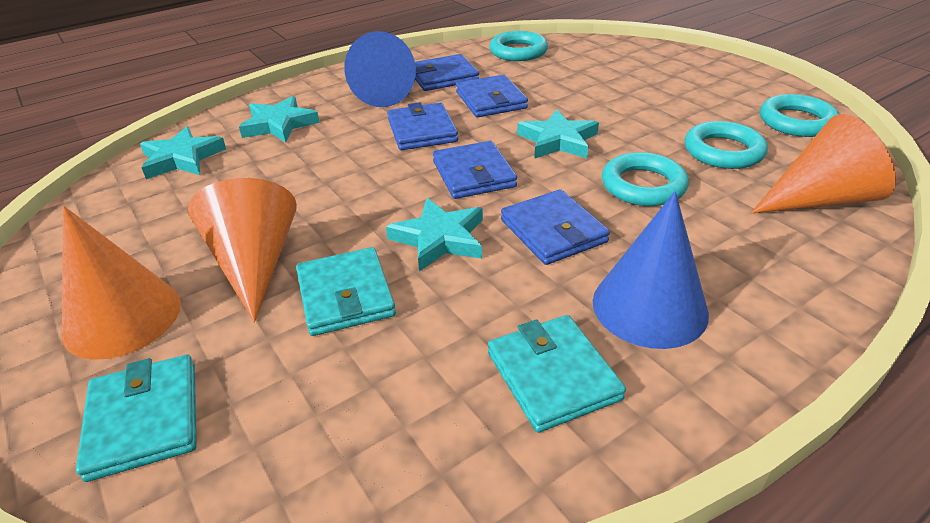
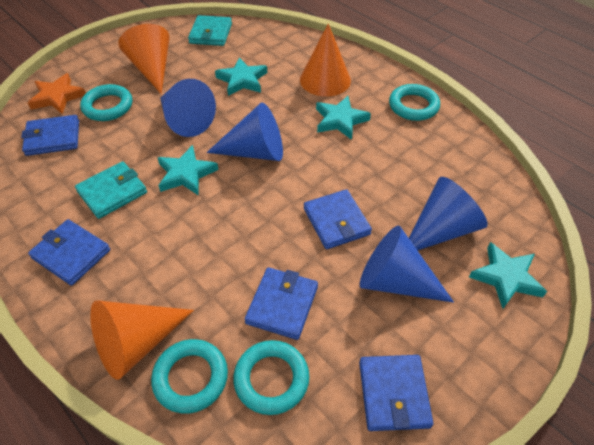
blue cone: 2 -> 4
orange star: 0 -> 1
turquoise wallet: 3 -> 2

